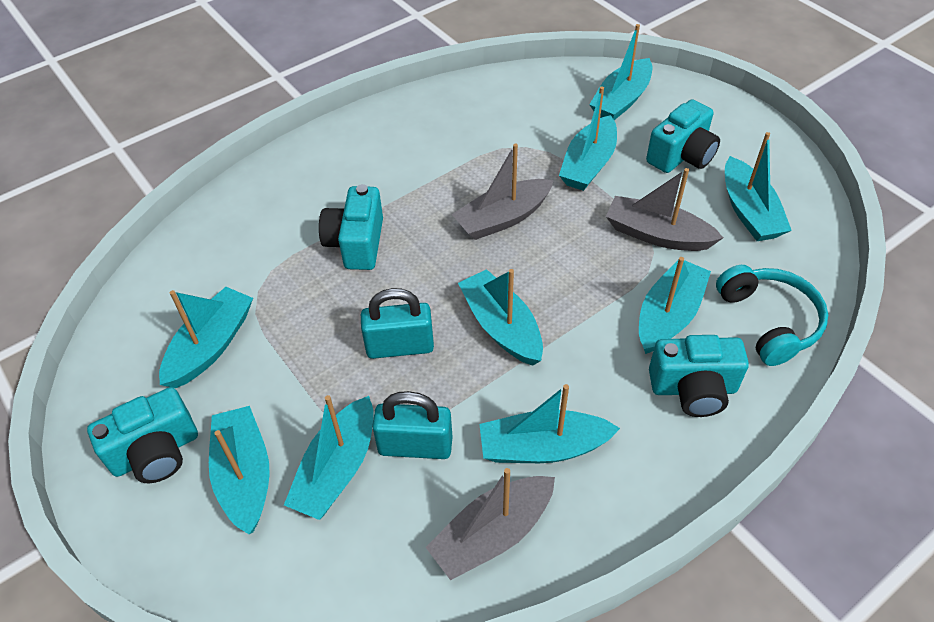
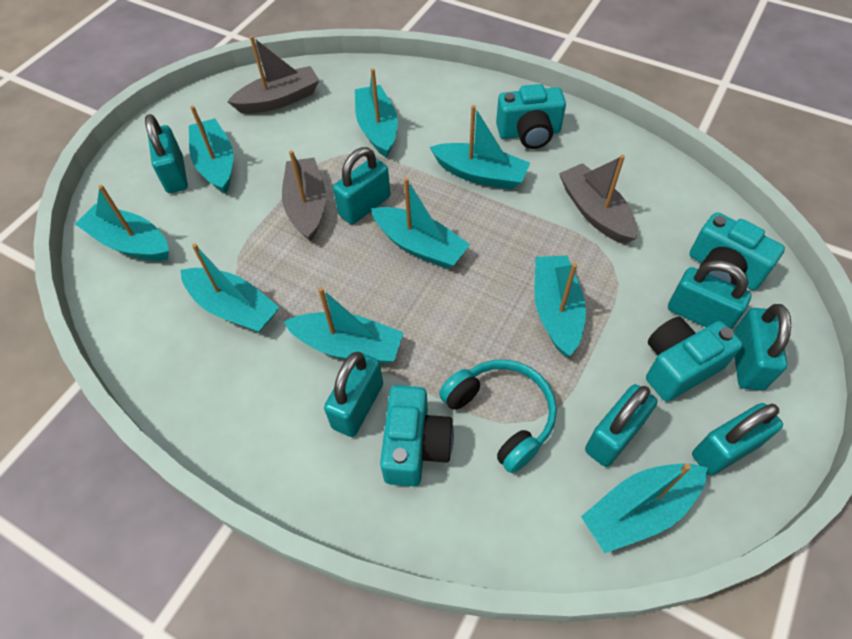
turquoise padlock: 2 -> 7

